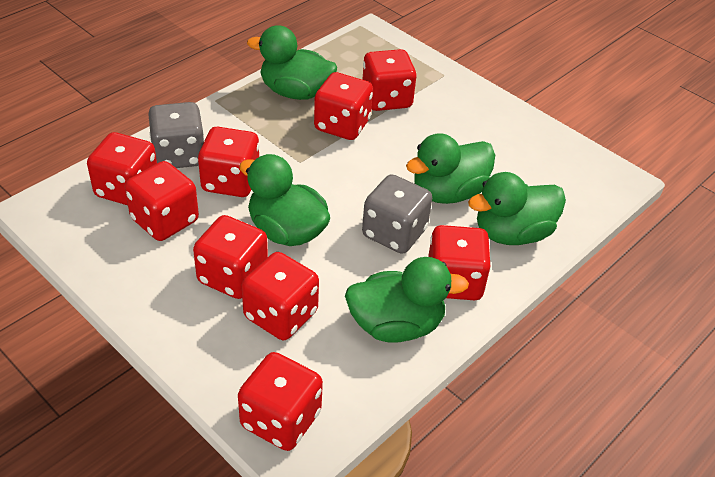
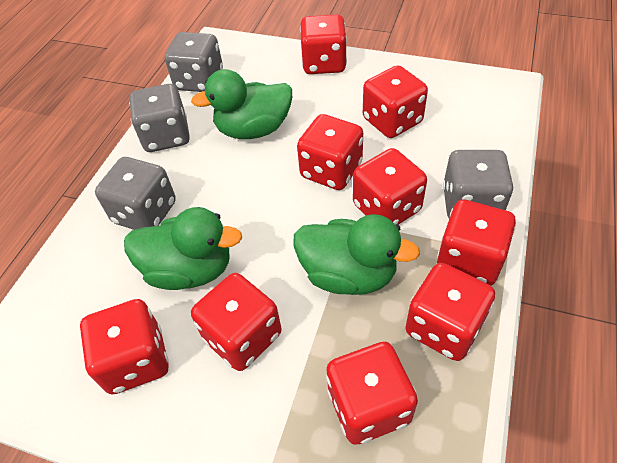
green duck: 5 -> 3
grey dice: 2 -> 4

